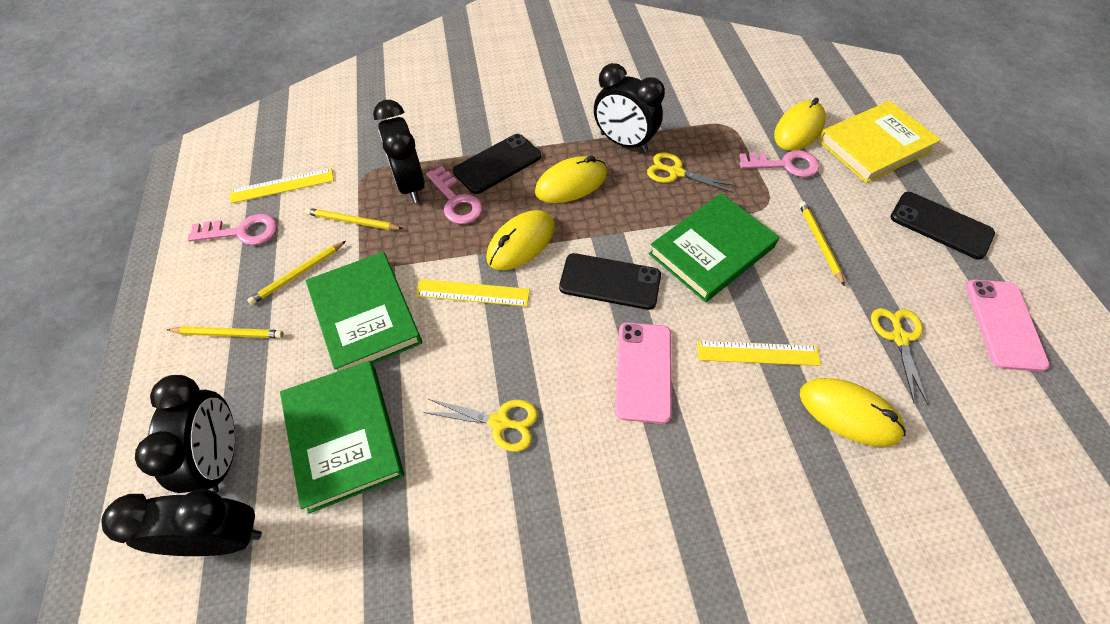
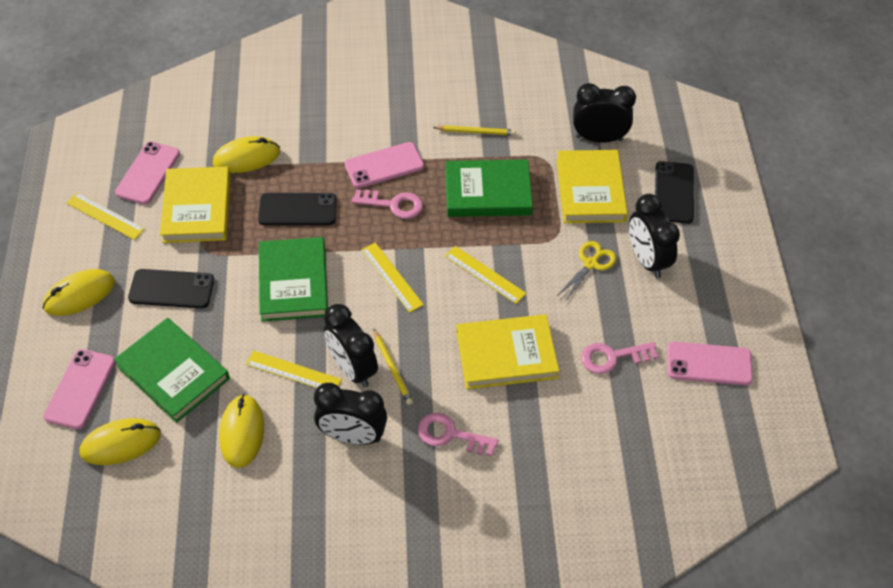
pink phone: 2 -> 4
yellow book: 1 -> 3
yellow pencil: 4 -> 2
yellow ruler: 3 -> 4
yellow scissors: 3 -> 1

